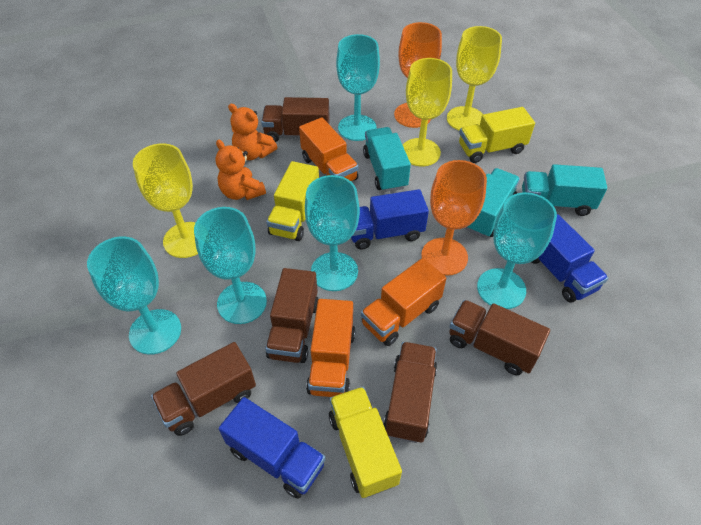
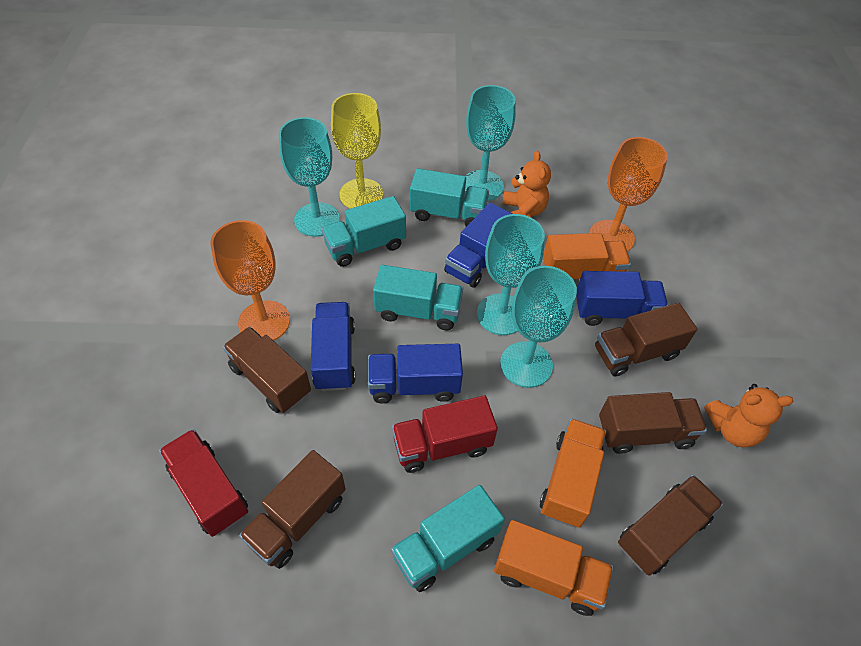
blue truck: 3 -> 4
red truck: 0 -> 2
turquoise goblet: 5 -> 4
turquoise truck: 3 -> 4
yellow goblet: 3 -> 1
yellow truck: 3 -> 0

